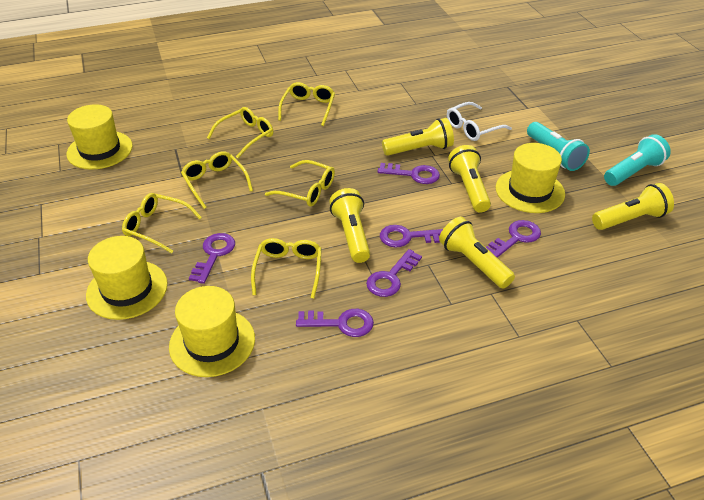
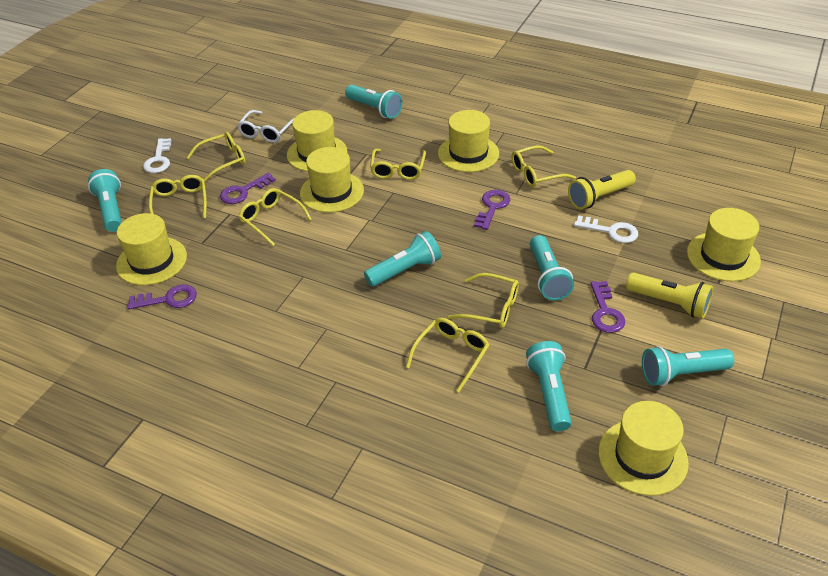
purple key: 6 -> 4
turquoise flashlight: 2 -> 6
white key: 0 -> 2
yellow flashlight: 5 -> 2
yellow glasses: 6 -> 7
yellow hat: 4 -> 6

